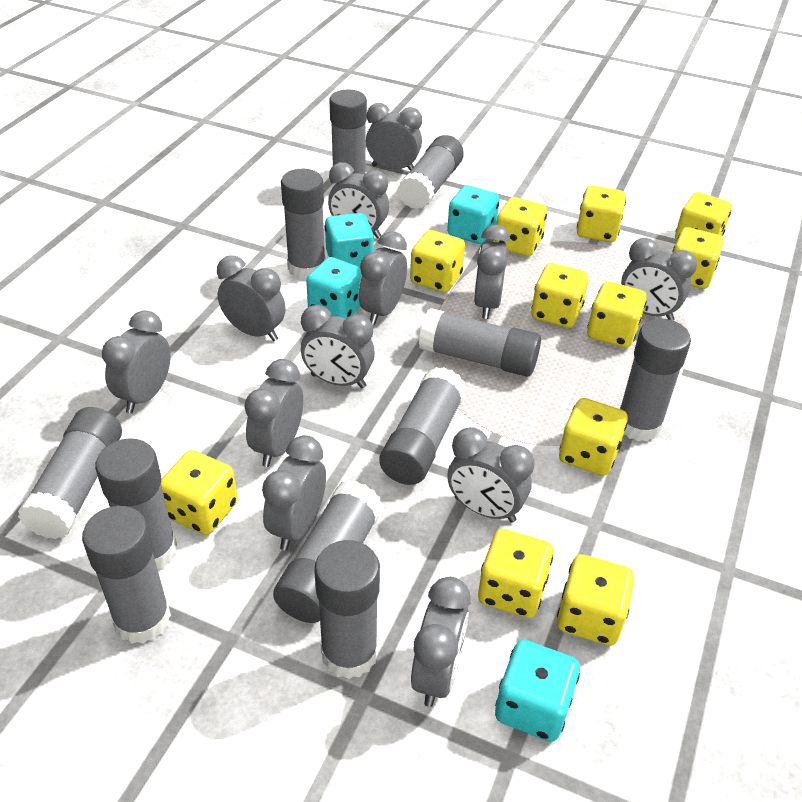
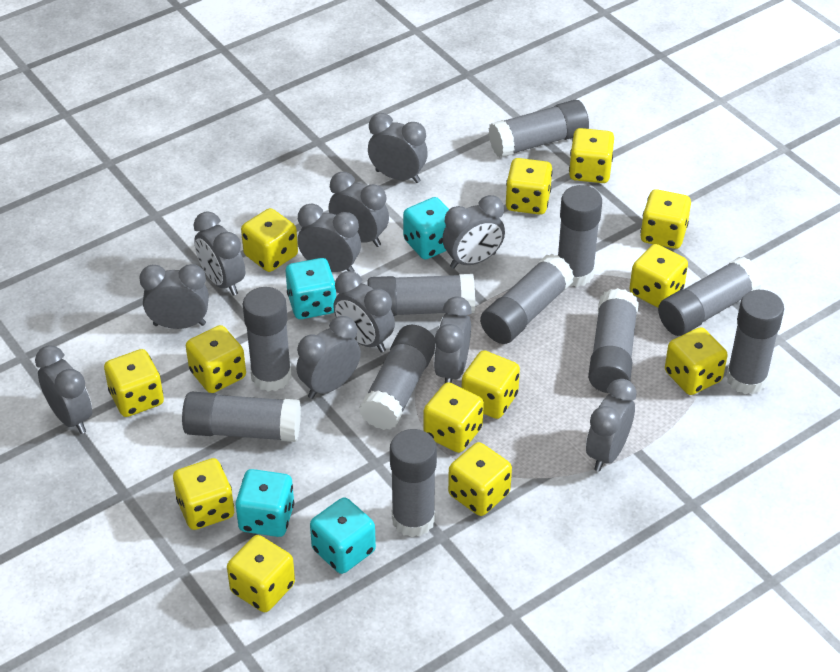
grey clock: 12 -> 11
yellow dice: 11 -> 13

